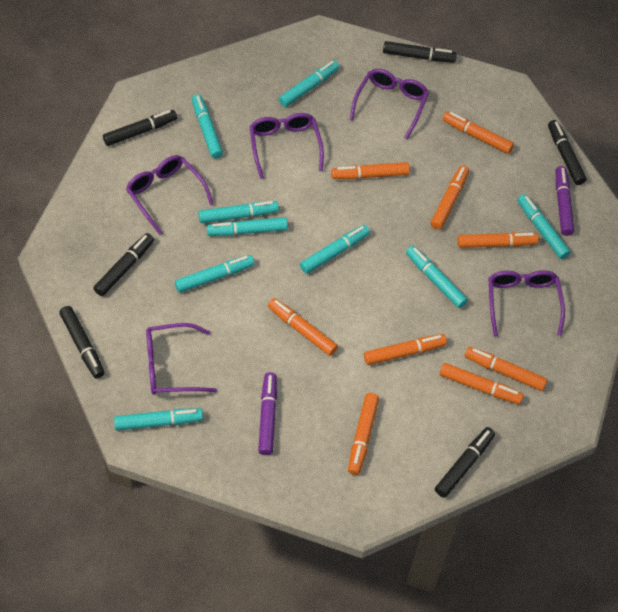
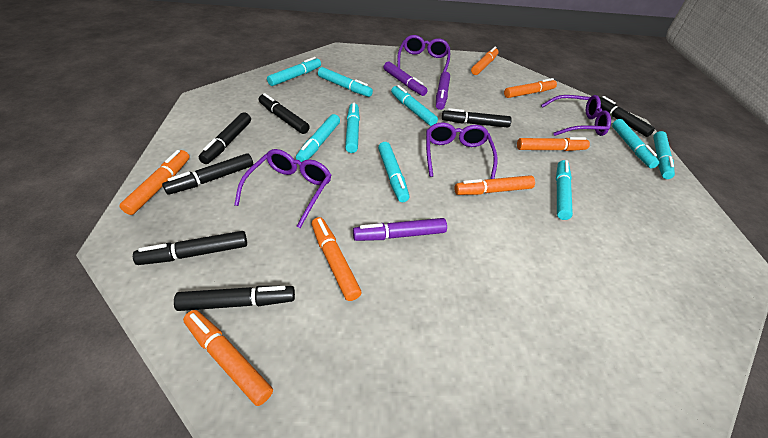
black marker: 6 -> 7
orange marker: 9 -> 7
purple glasses: 5 -> 4
purple marker: 2 -> 3

